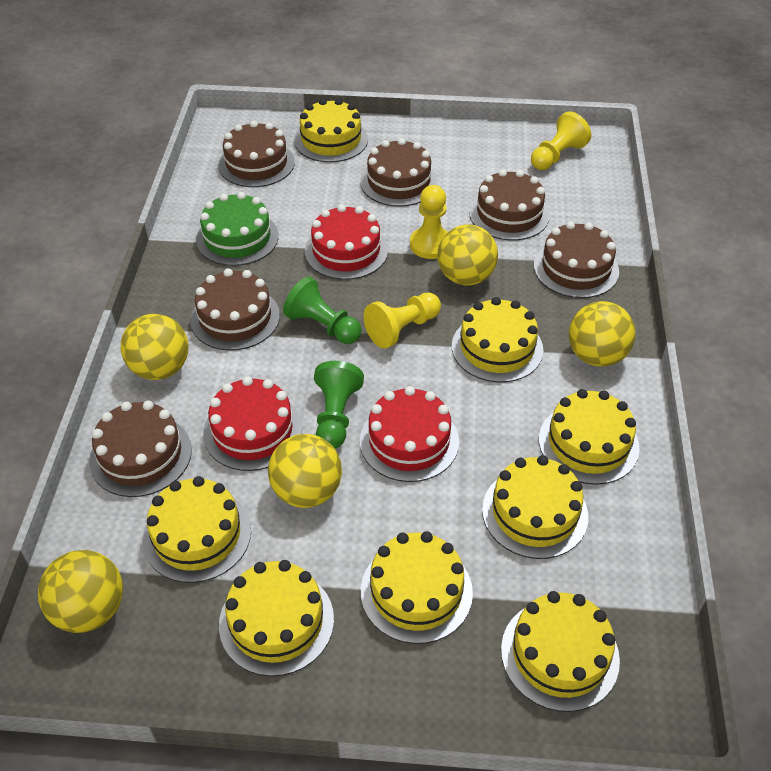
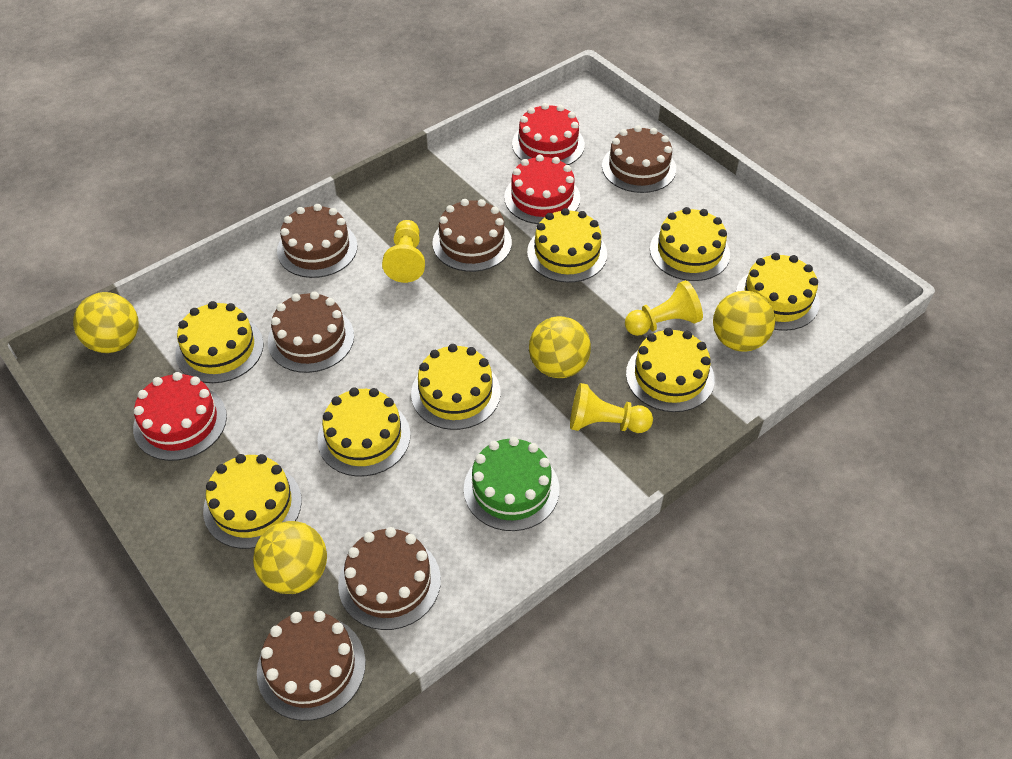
green pawn: 2 -> 0
yellow ball: 5 -> 4

